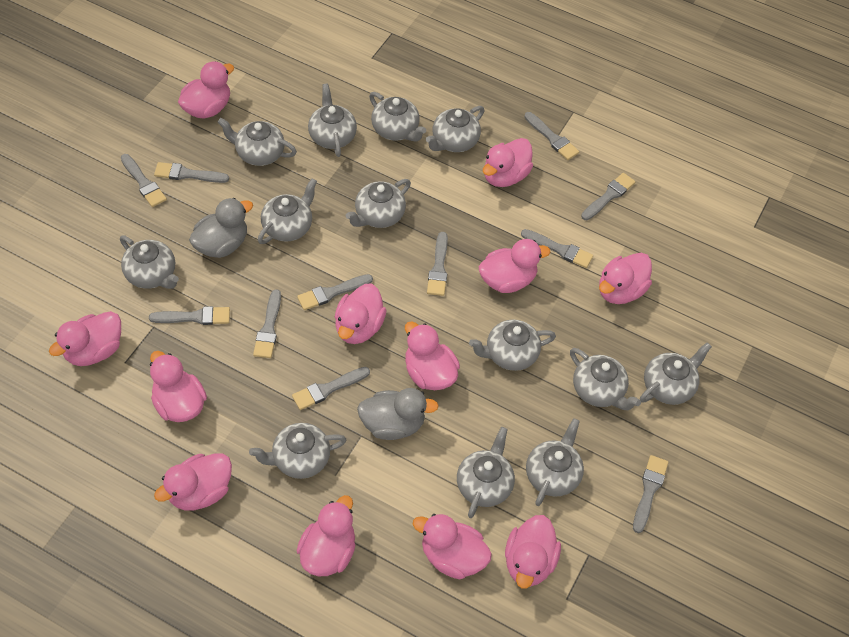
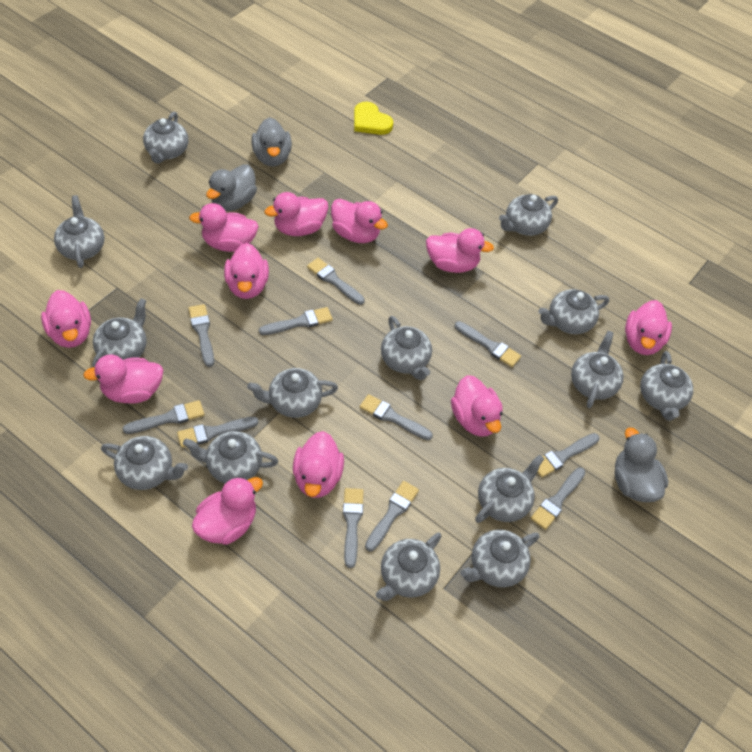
grey duck: 2 -> 3
grey teapot: 13 -> 14
pink duck: 12 -> 11
yellow heart: 0 -> 1

